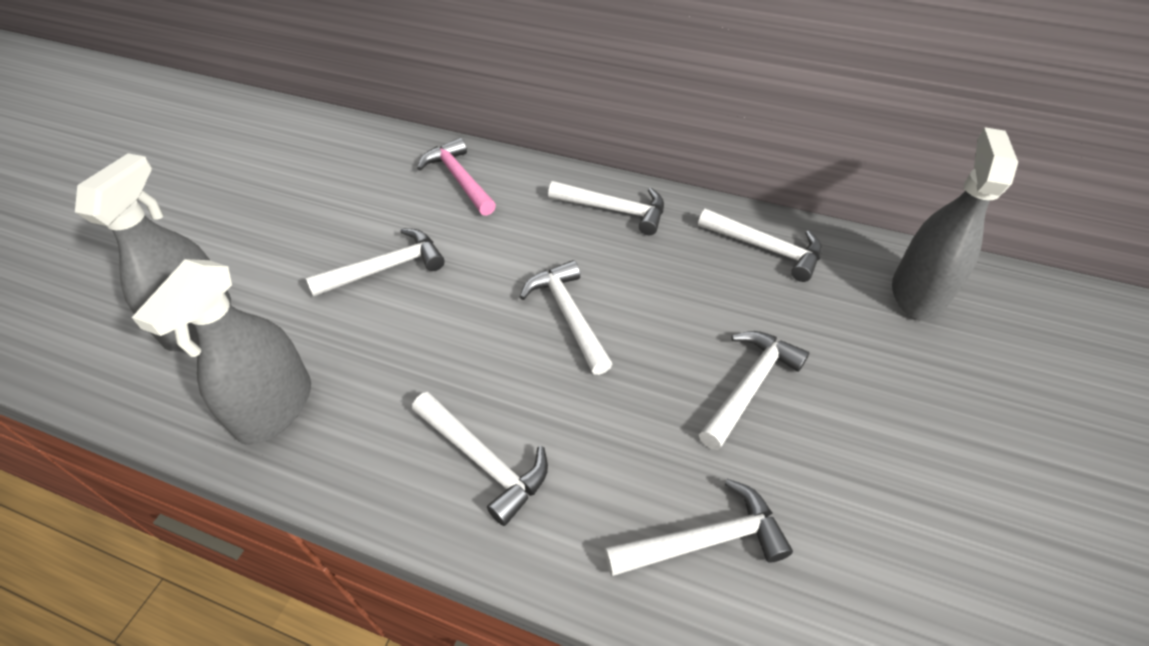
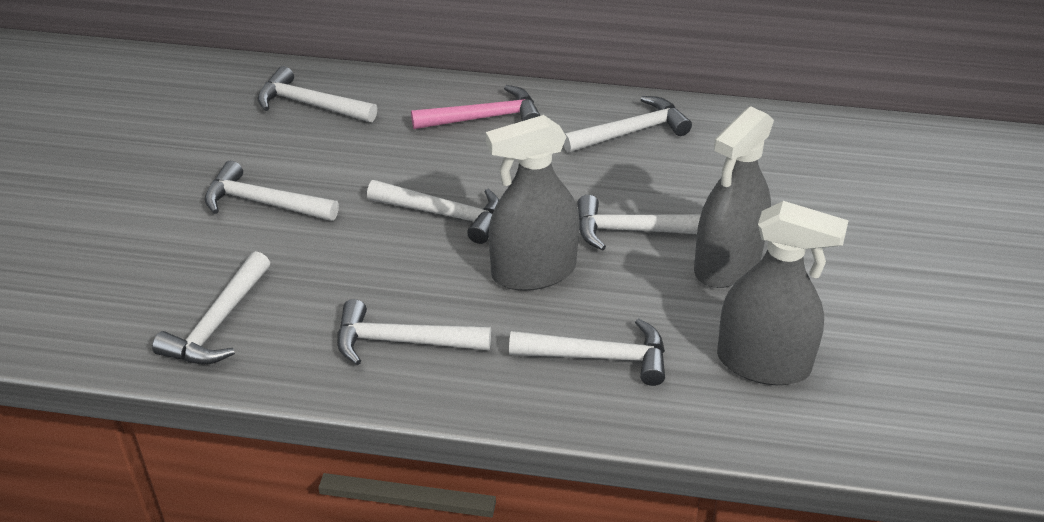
white hammer: 7 -> 8

